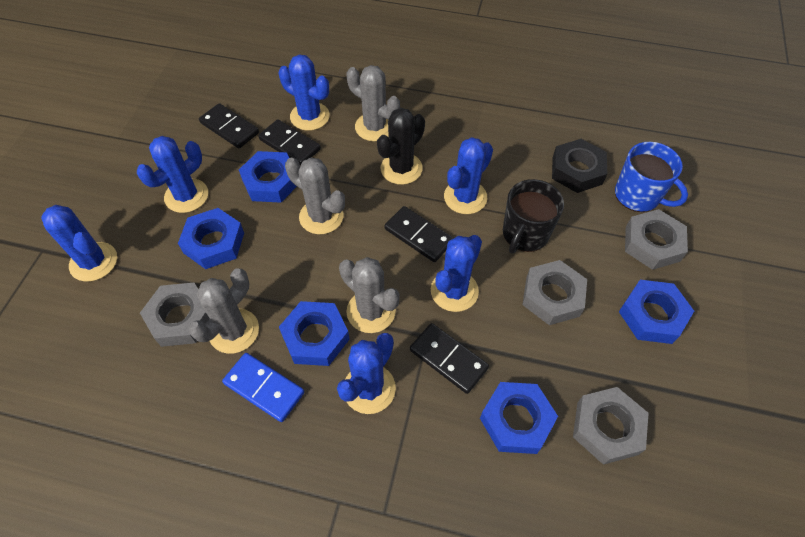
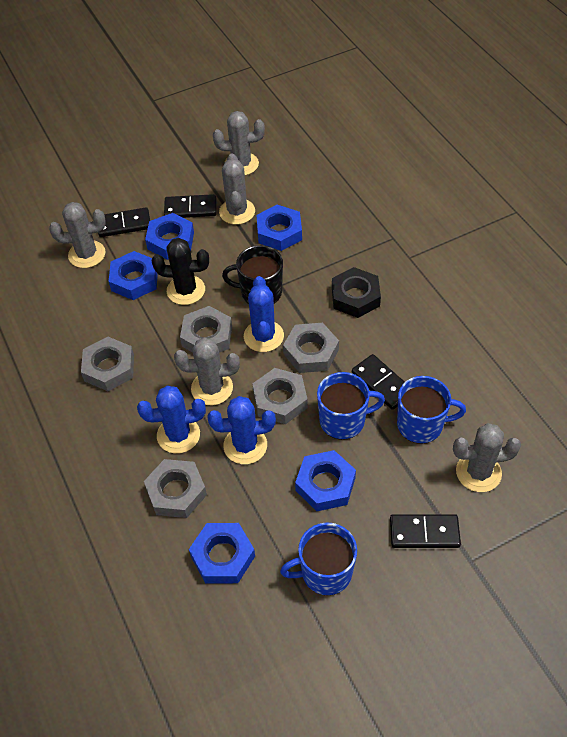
blue cactus: 6 -> 3
blue domino: 1 -> 0
blue mug: 1 -> 3
grey cactus: 4 -> 5
grey nut: 4 -> 5

